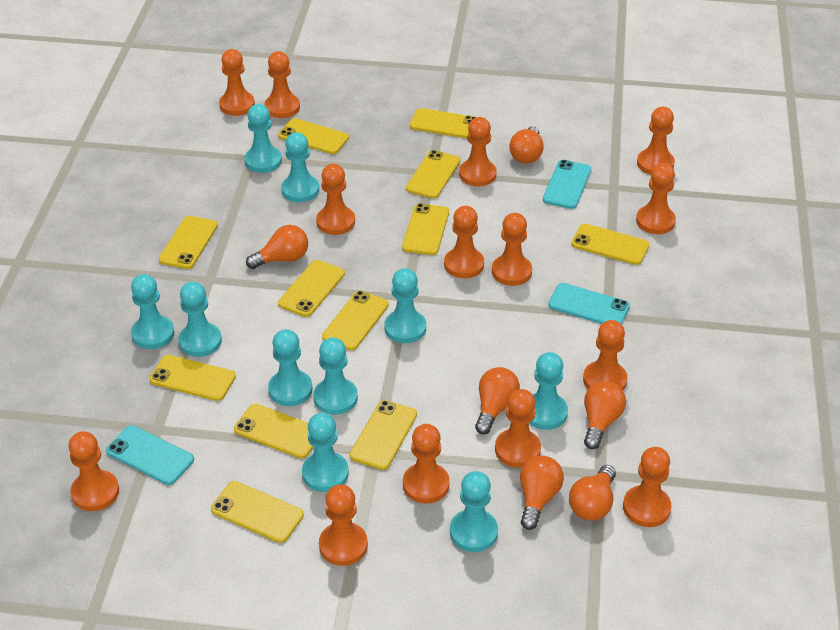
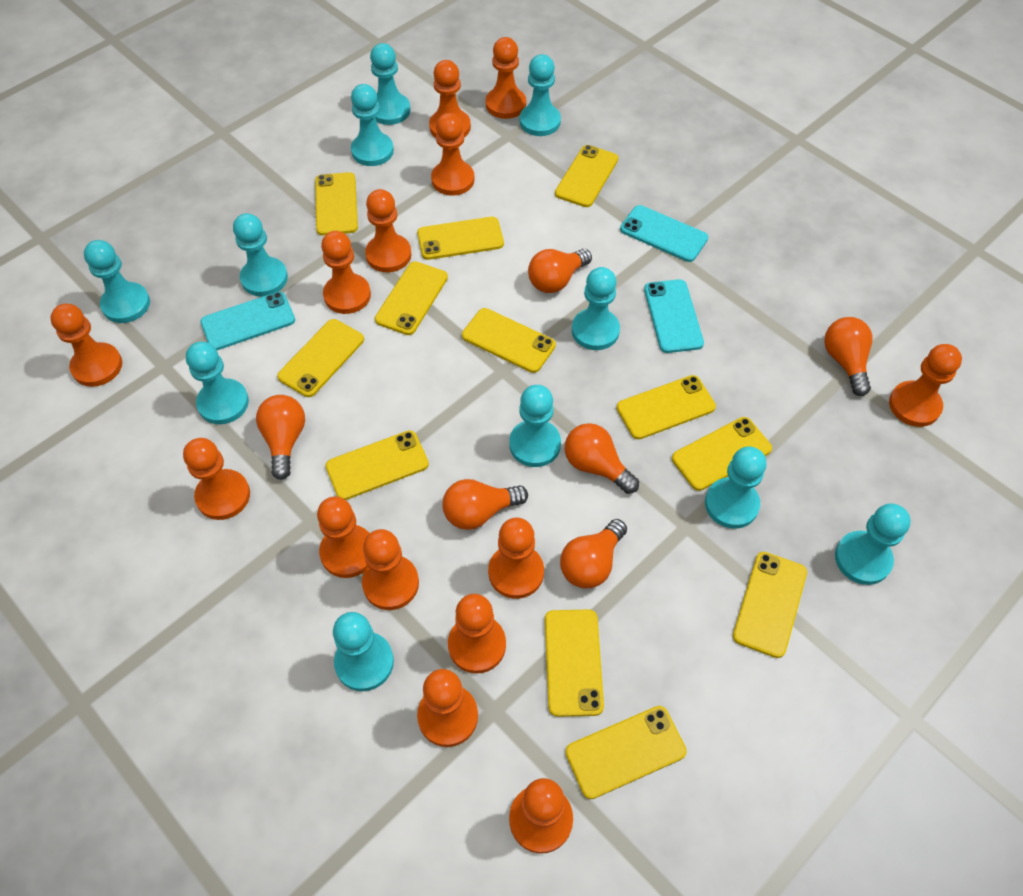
turquoise pawn: 10 -> 11

